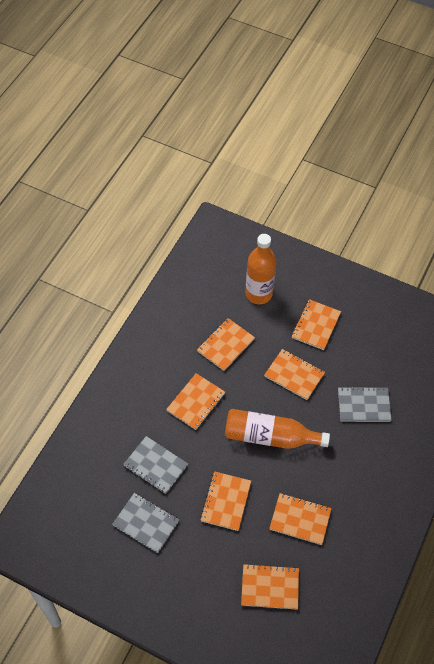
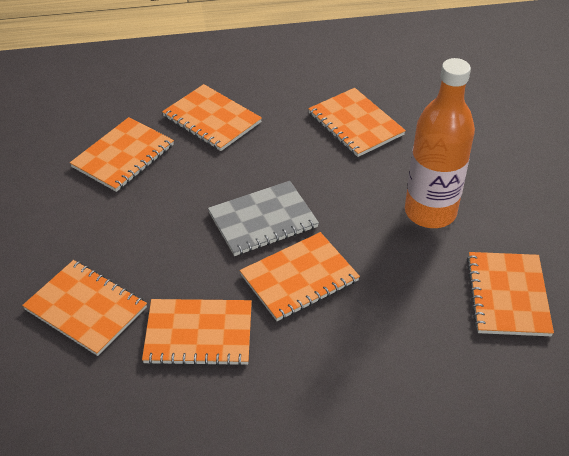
grey notebook: 3 -> 1
orange bottle: 2 -> 1

